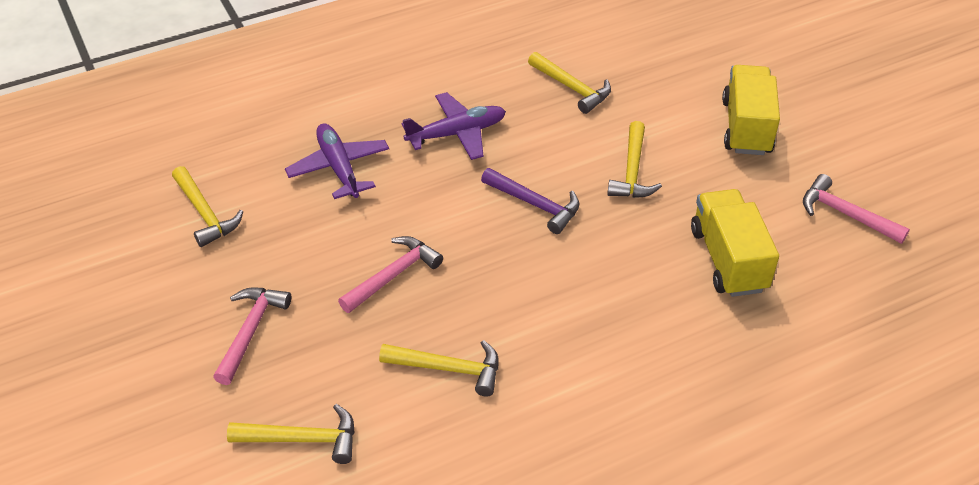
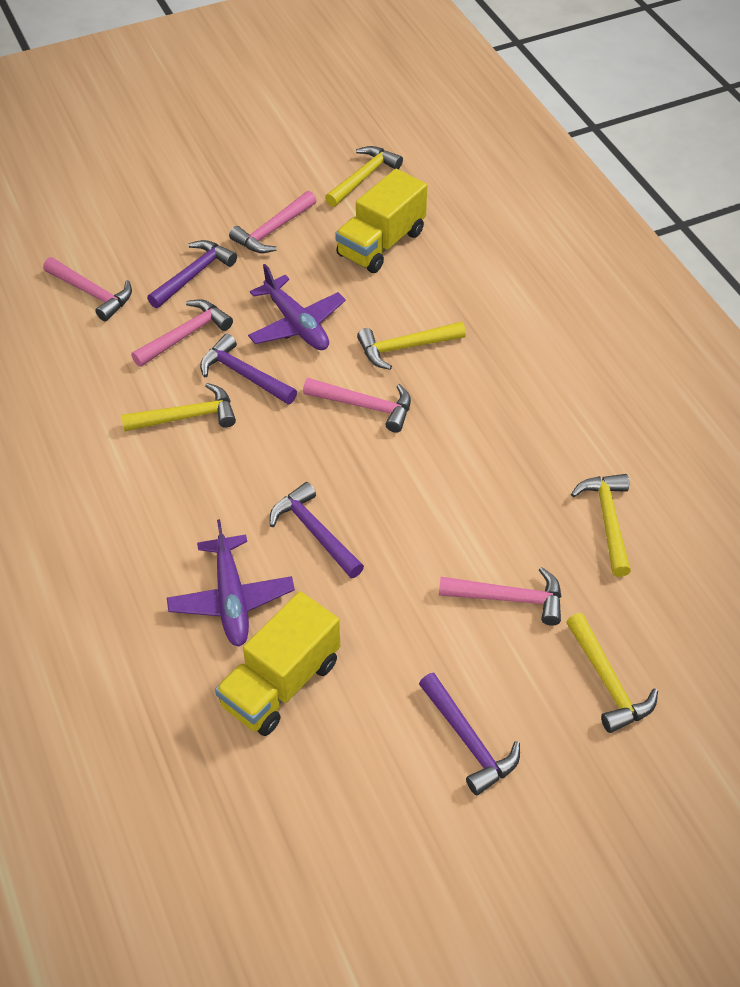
pink hammer: 3 -> 5
purple hammer: 1 -> 4

